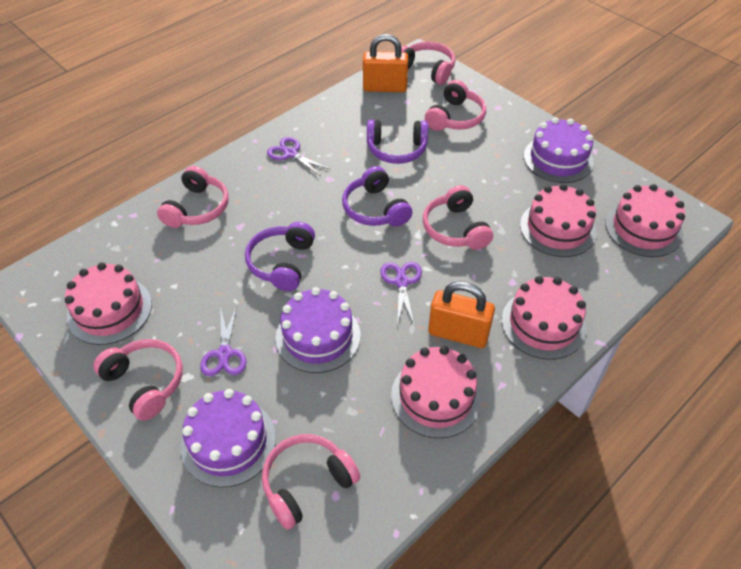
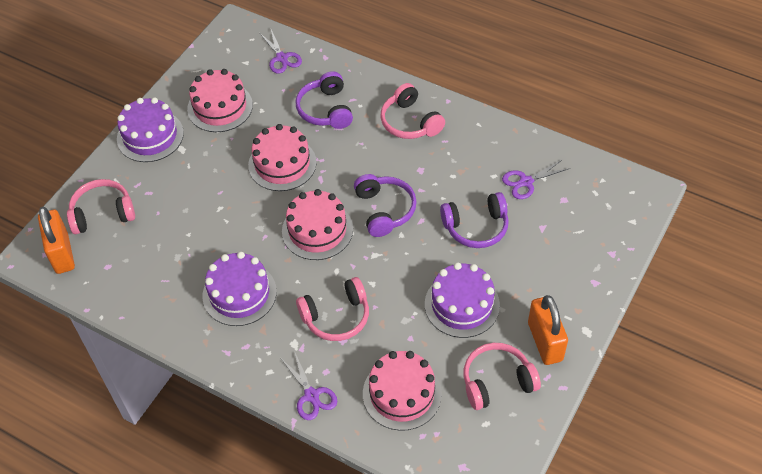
pink cake: 5 -> 4
pink headphones: 6 -> 4

